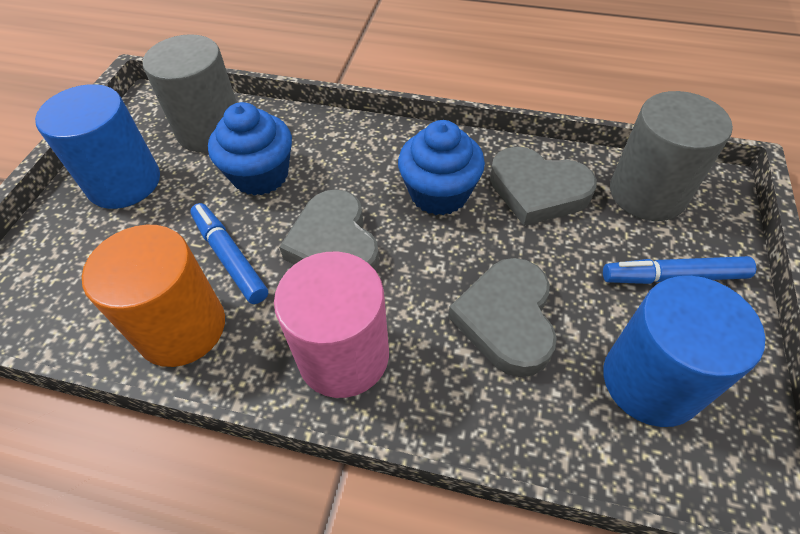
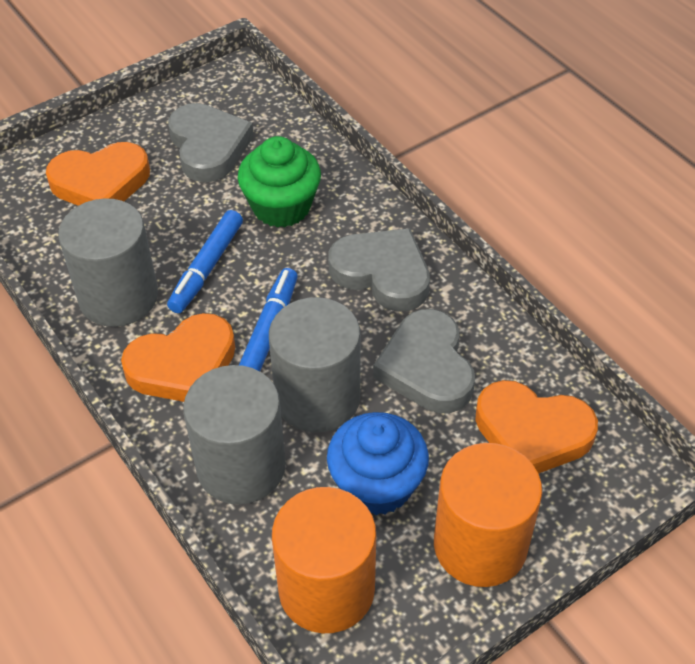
blue cupcake: 2 -> 1
blue cylinder: 2 -> 0
green cupcake: 0 -> 1
grey cylinder: 2 -> 3
orange cylinder: 1 -> 2
orange heart: 0 -> 3
pink cylinder: 1 -> 0

